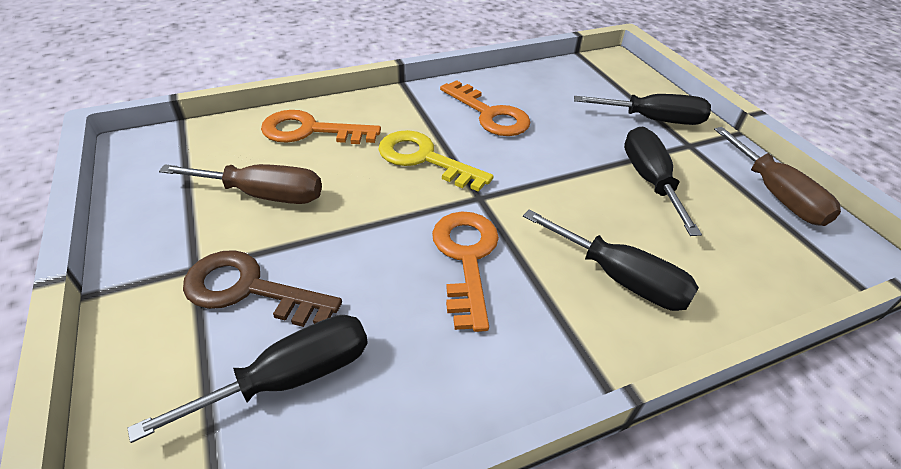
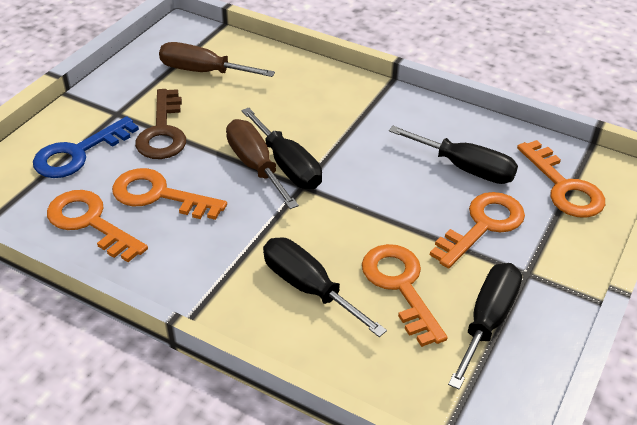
blue key: 0 -> 1
orange key: 3 -> 5
yellow key: 1 -> 0

